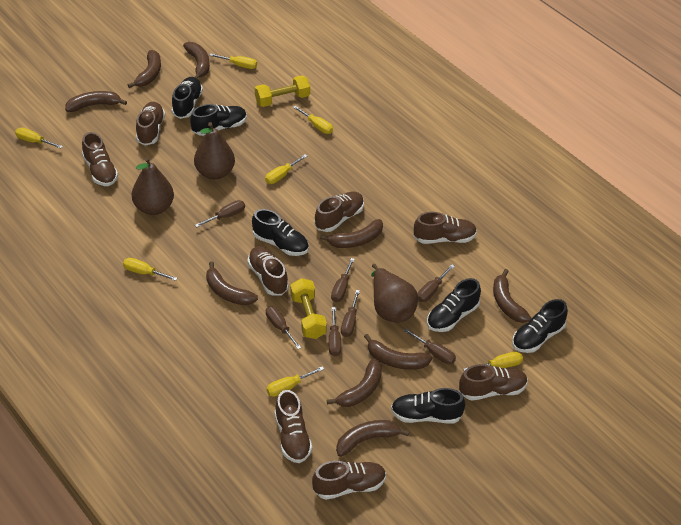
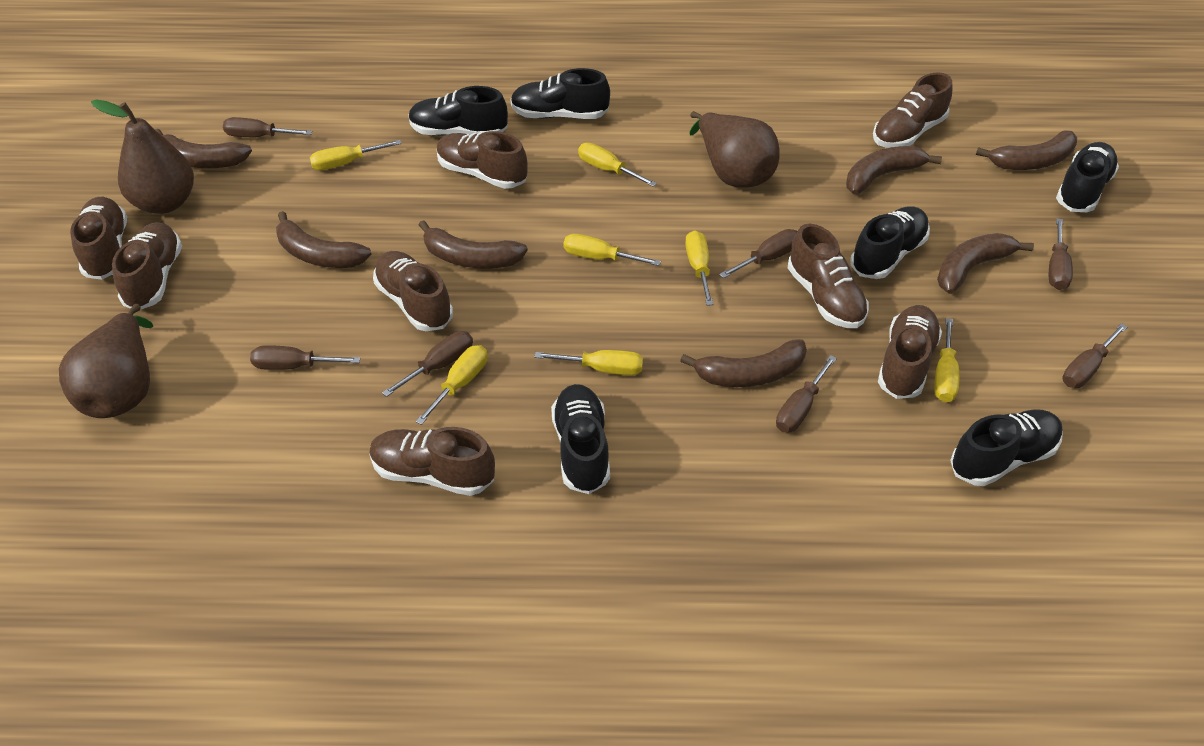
brown banana: 9 -> 7
yellow dumbbell: 2 -> 0

